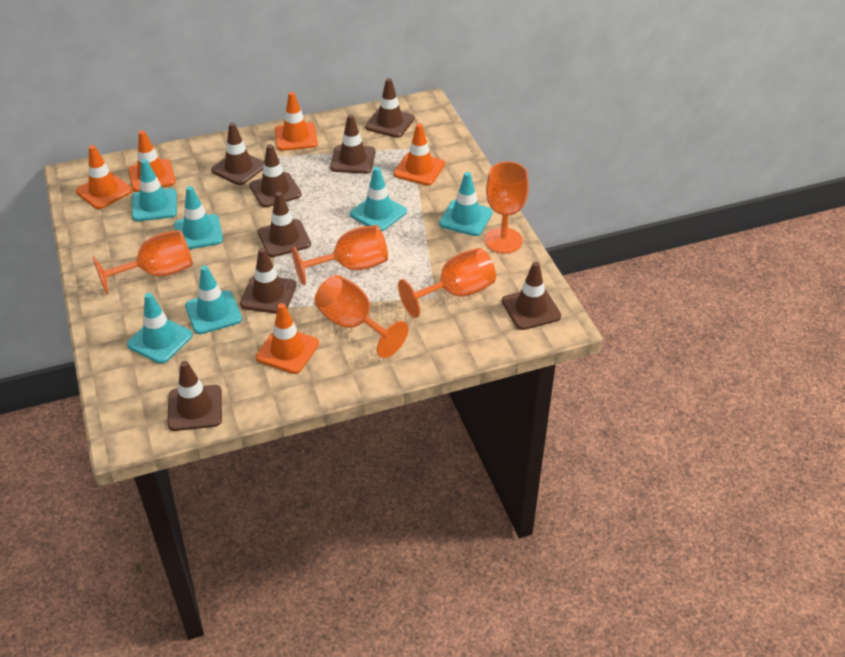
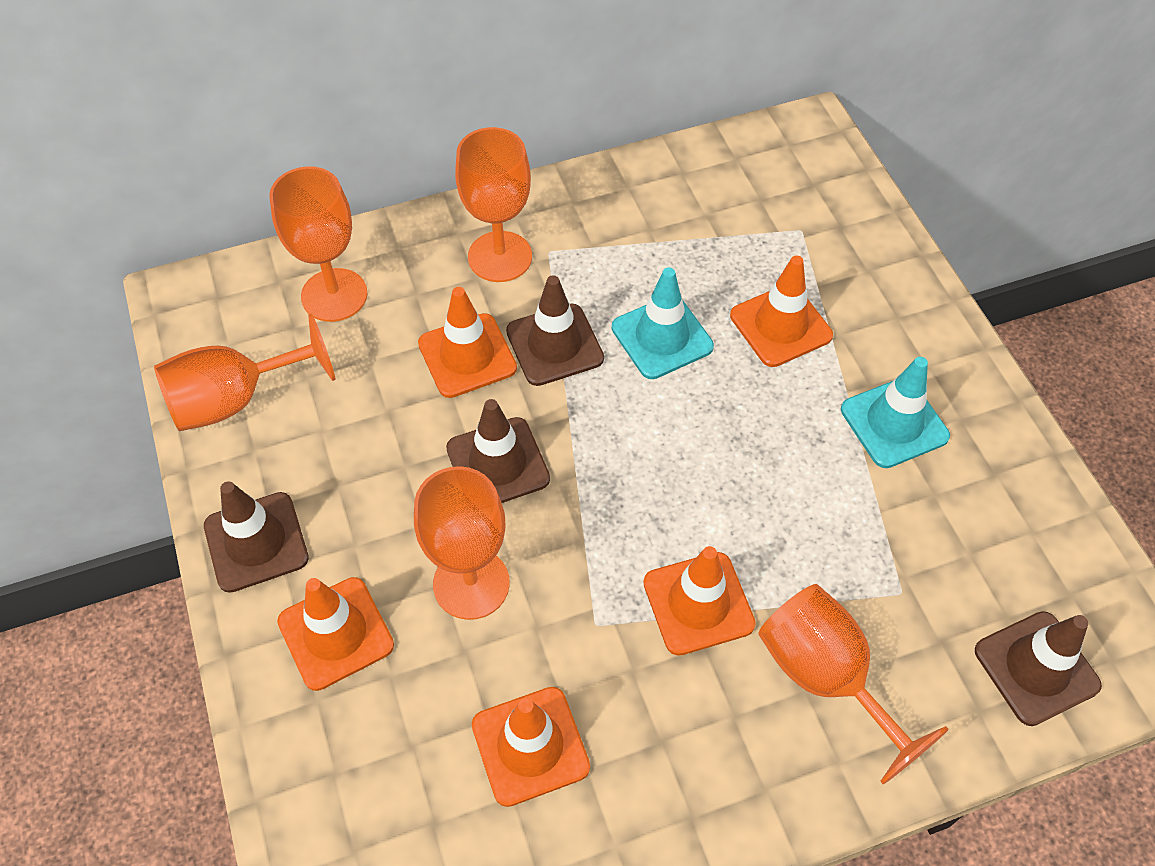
brown traffic cone: 8 -> 4
turquoise traffic cone: 6 -> 2

